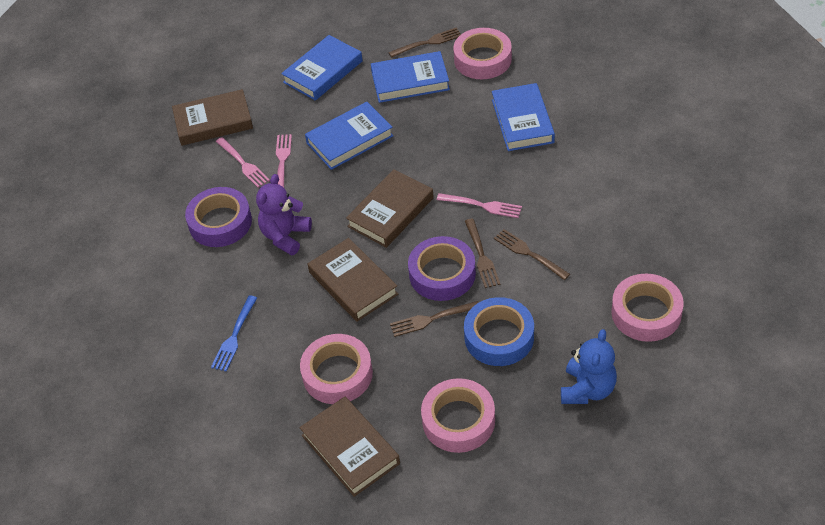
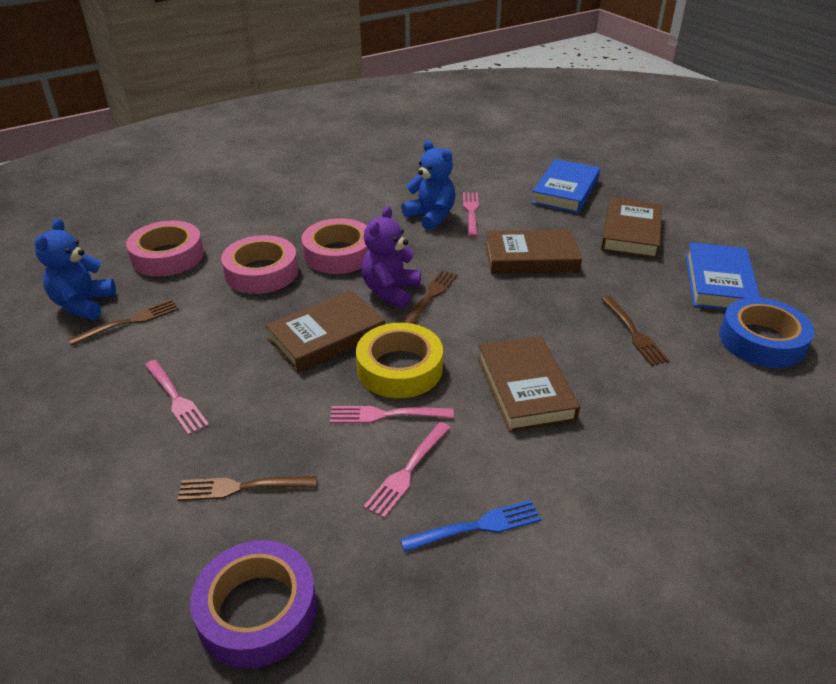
blue book: 4 -> 2
blue teddy bear: 1 -> 2
pink fork: 3 -> 4
pink tape: 4 -> 3
purple tape: 2 -> 1
yellow tape: 0 -> 1

